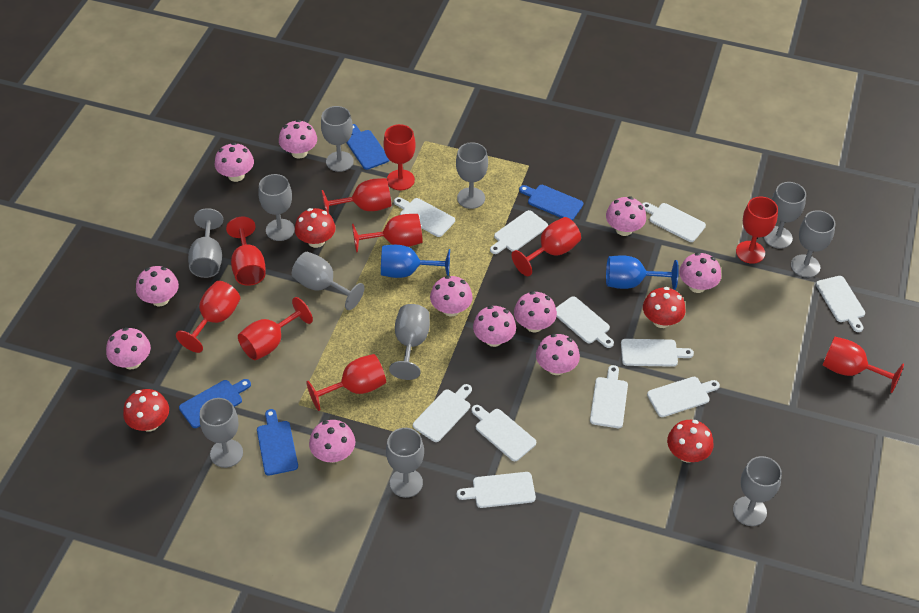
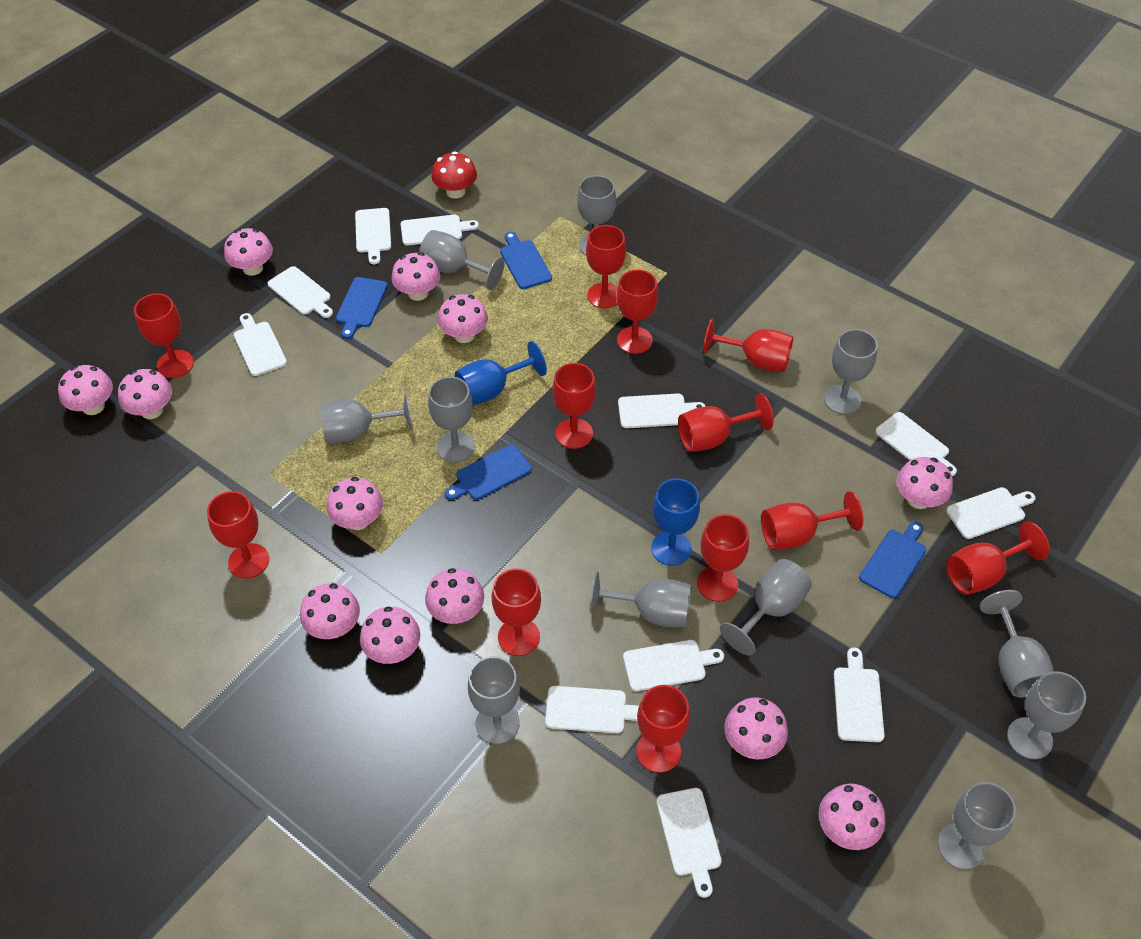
pink mushroom: 11 -> 12
red goblet: 10 -> 12
red mushroom: 4 -> 1

